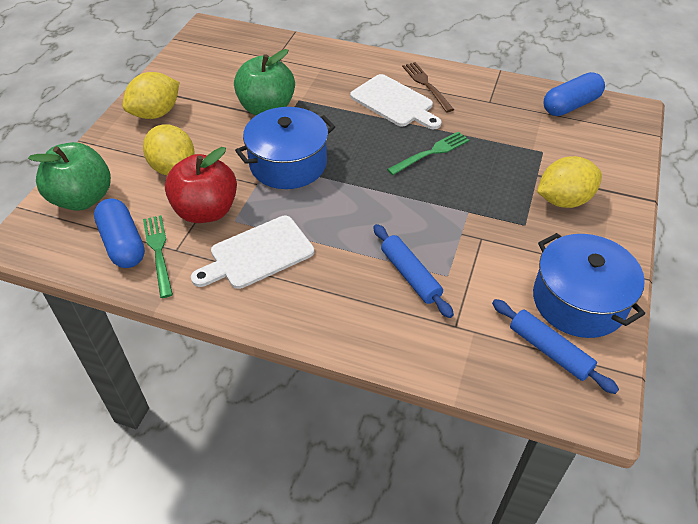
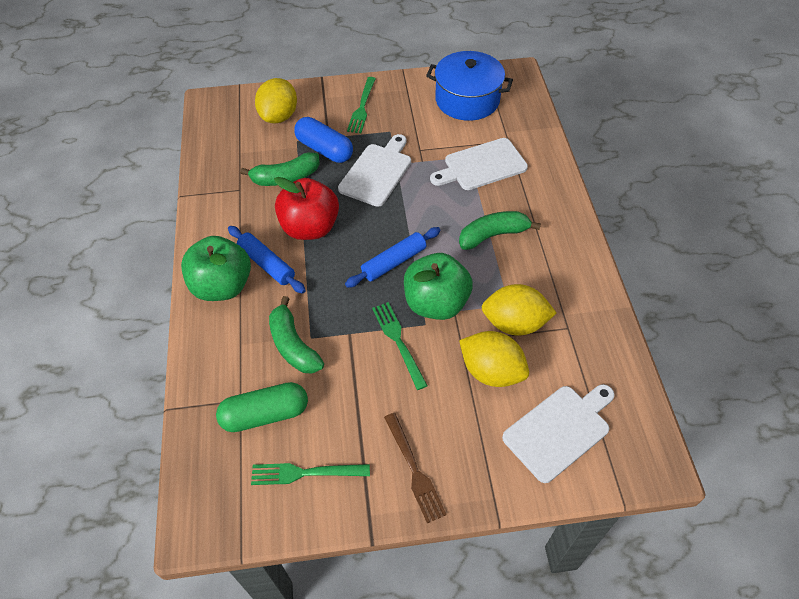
blue capsule: 2 -> 1
blue pot: 2 -> 1
green banana: 0 -> 3
green capsule: 0 -> 1
green fork: 2 -> 3
white cutting board: 2 -> 3

